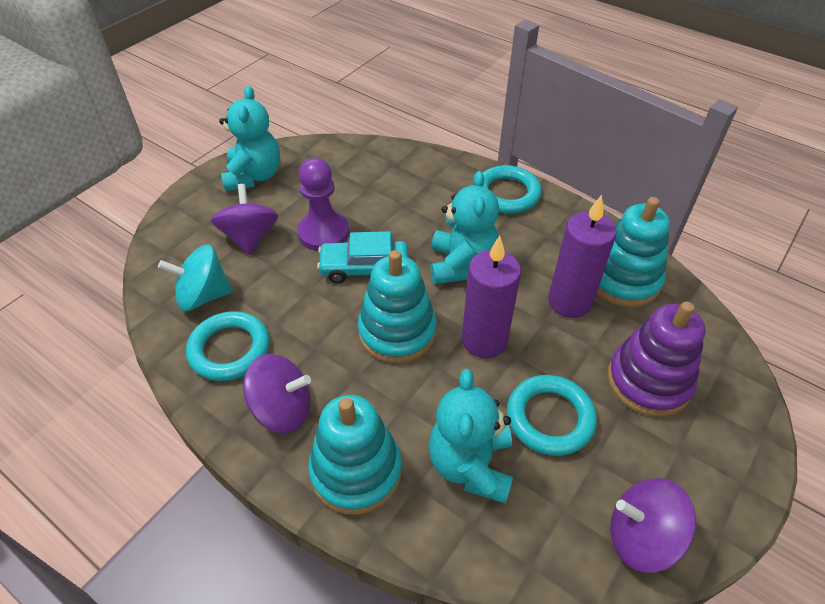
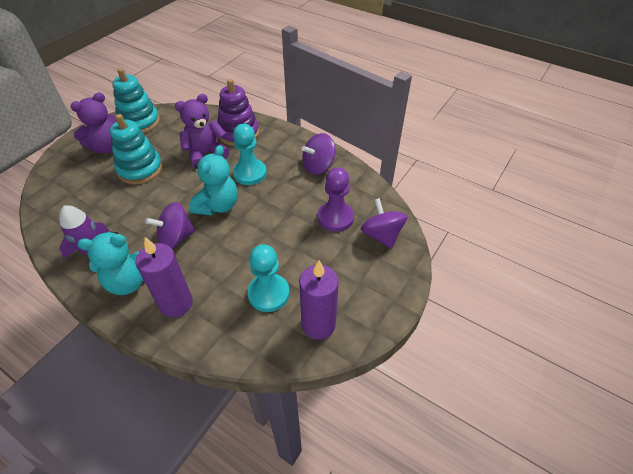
purple rocket: 0 -> 1
purple teddy bear: 0 -> 2
turquoise car: 1 -> 0
turquoise pawn: 0 -> 2
turquoise ring: 3 -> 0
turquoise spinning top: 1 -> 0
turquoise stacking toy: 3 -> 2
turquoise teddy bear: 3 -> 2

